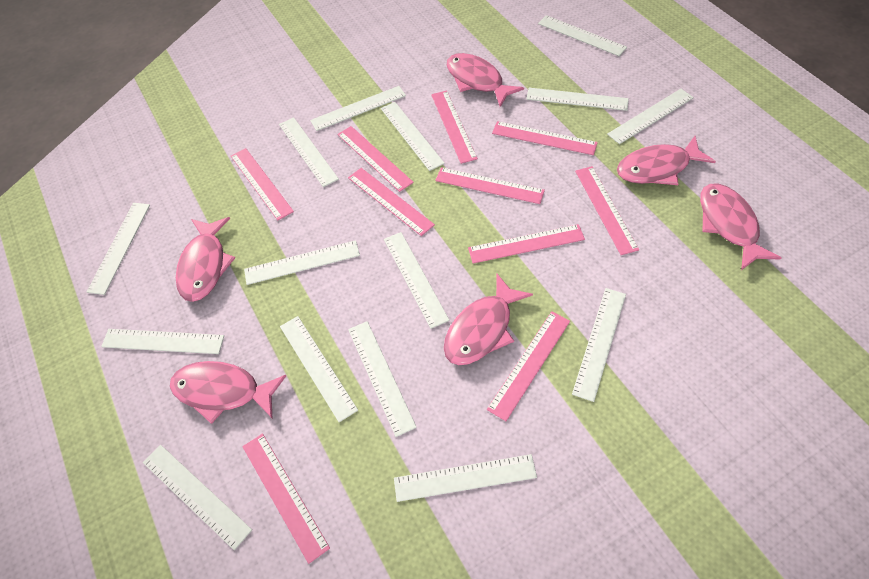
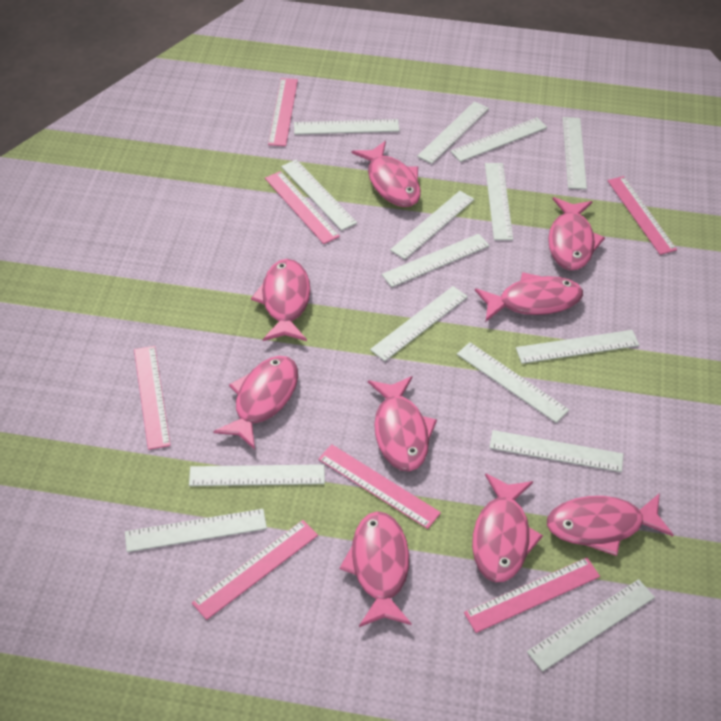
pink fish: 6 -> 9
pink ruler: 10 -> 7

